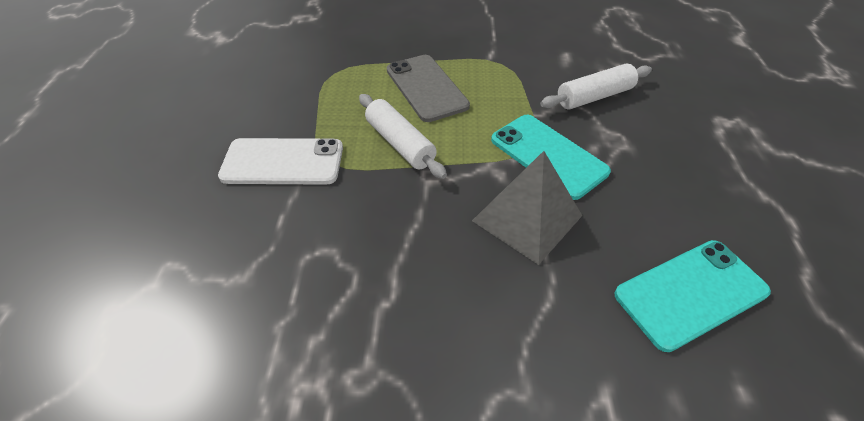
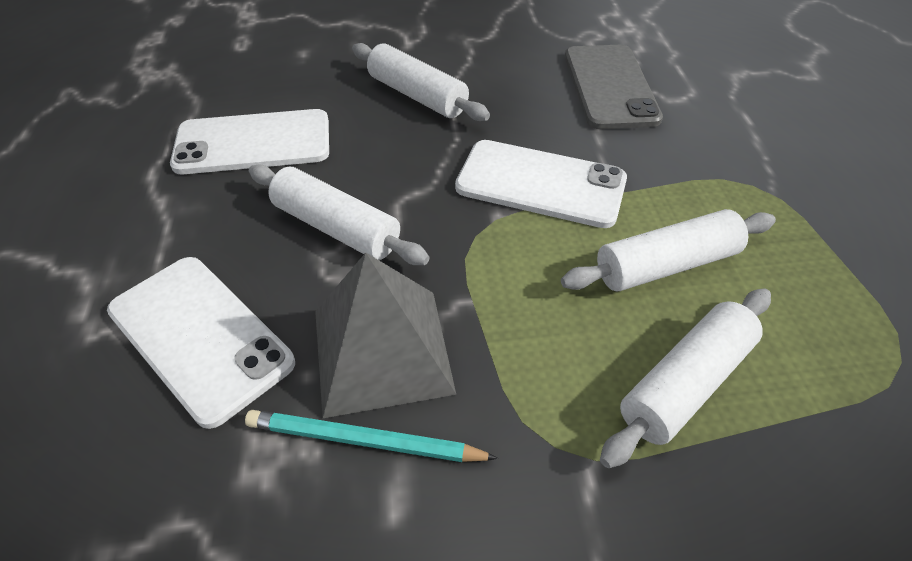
turquoise pencil: 0 -> 1
turquoise phone: 2 -> 0
white phone: 1 -> 3
white rolling pin: 2 -> 4

